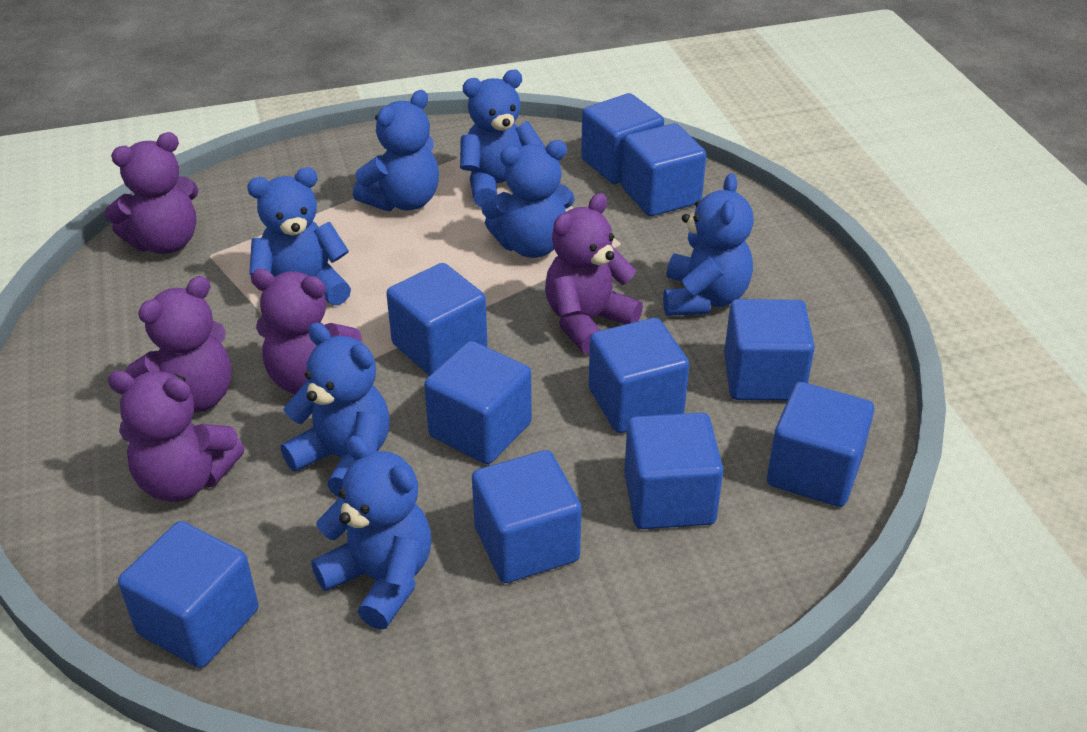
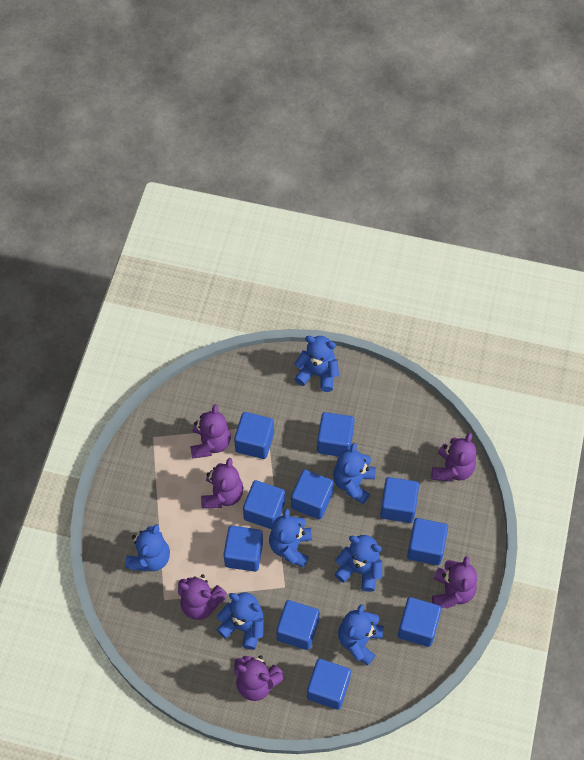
purple teddy bear: 5 -> 6

